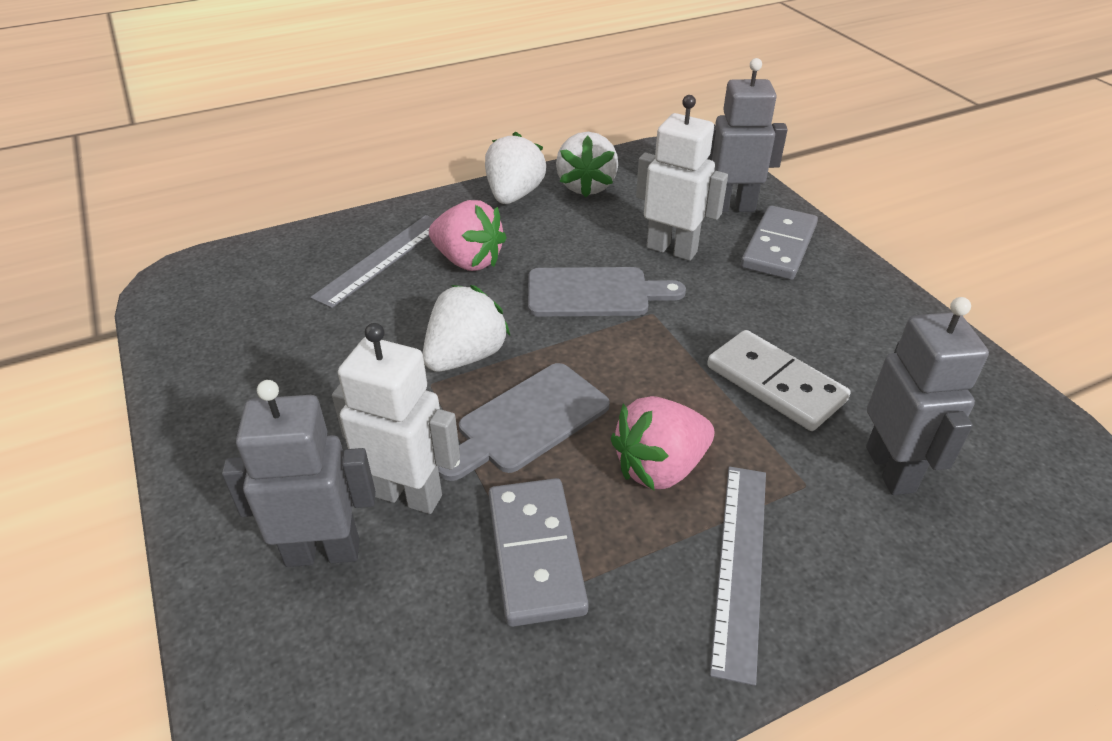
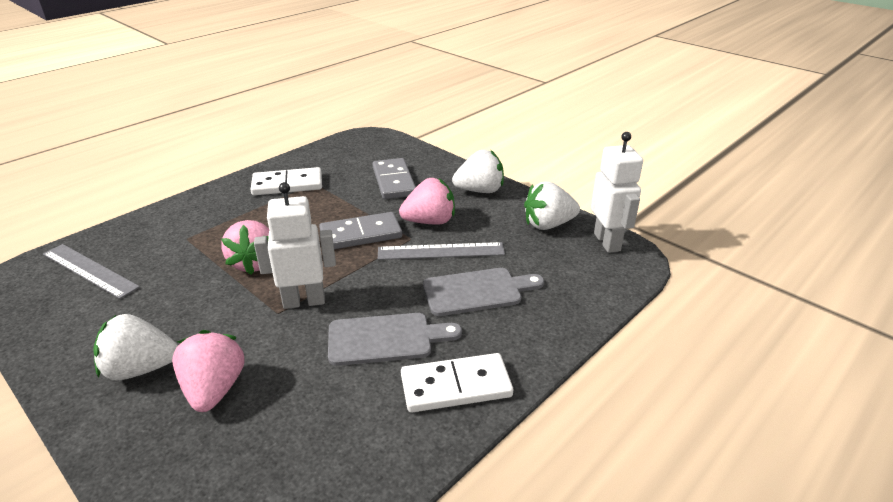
grey robot: 3 -> 0
pink strawberry: 2 -> 3
white domino: 1 -> 2

